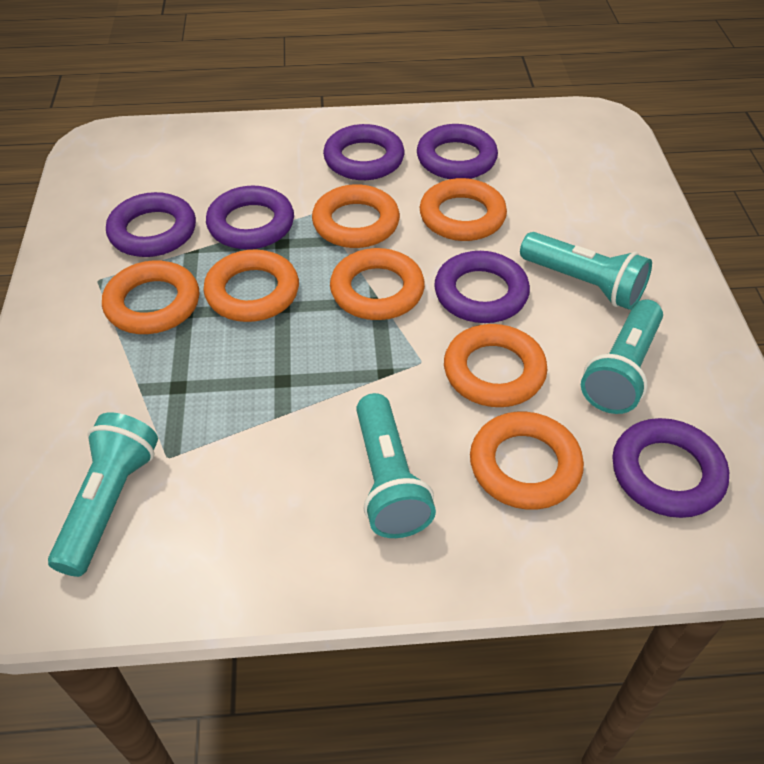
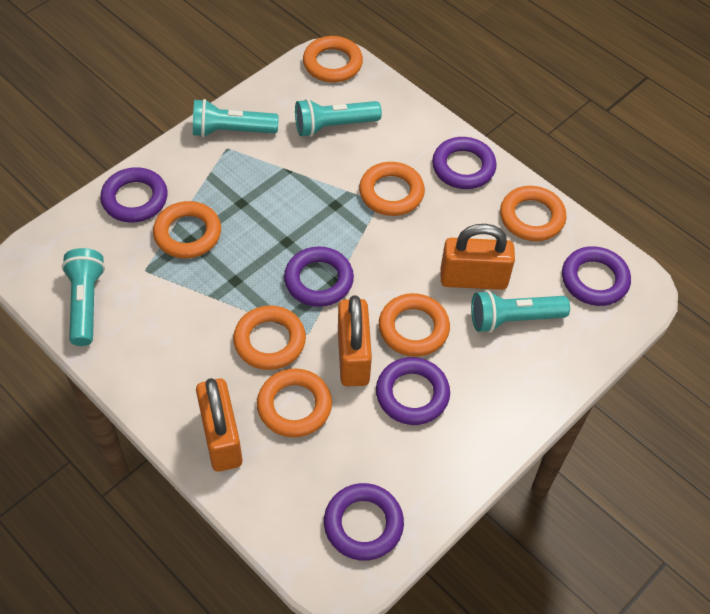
orange padlock: 0 -> 3

